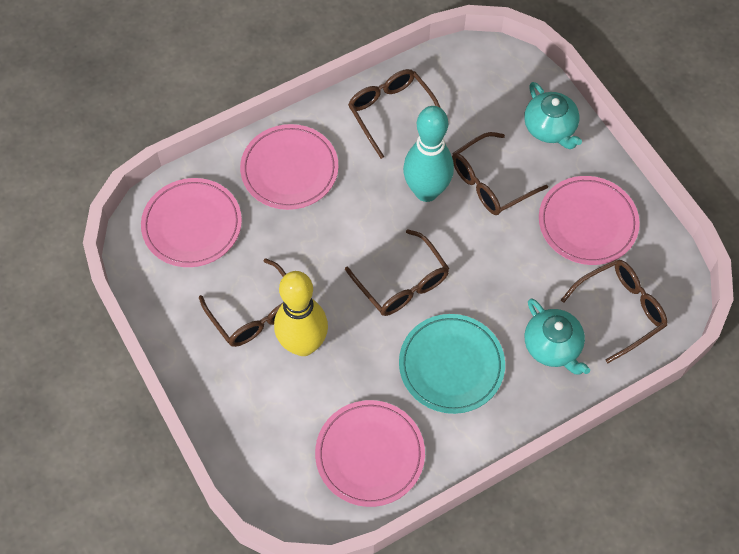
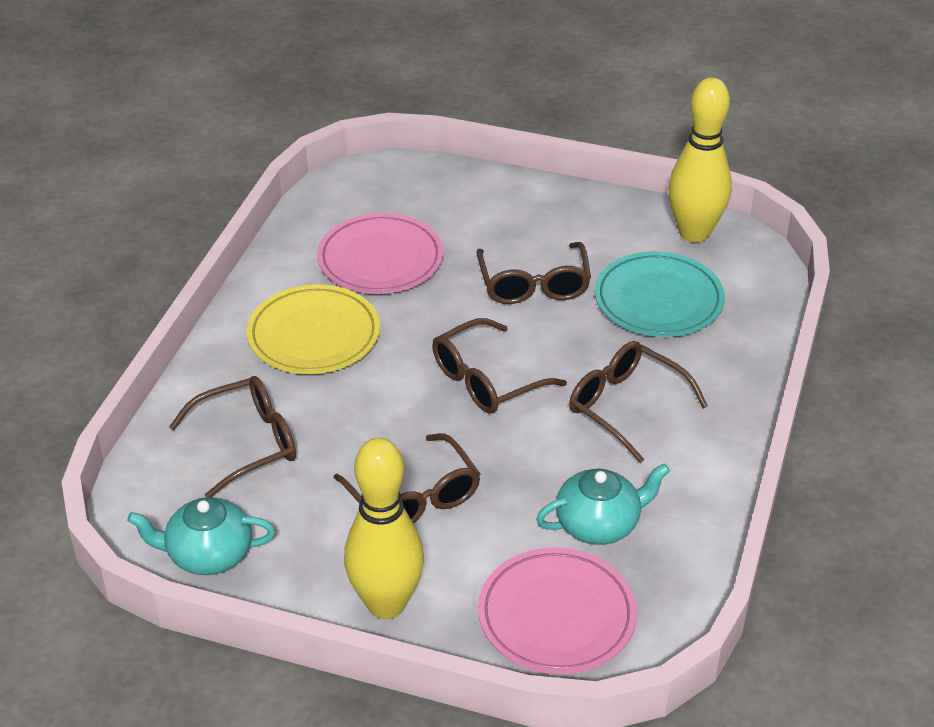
pink plate: 4 -> 2
turquoise bowling pin: 1 -> 0
yellow bowling pin: 1 -> 2
yellow plate: 0 -> 1

